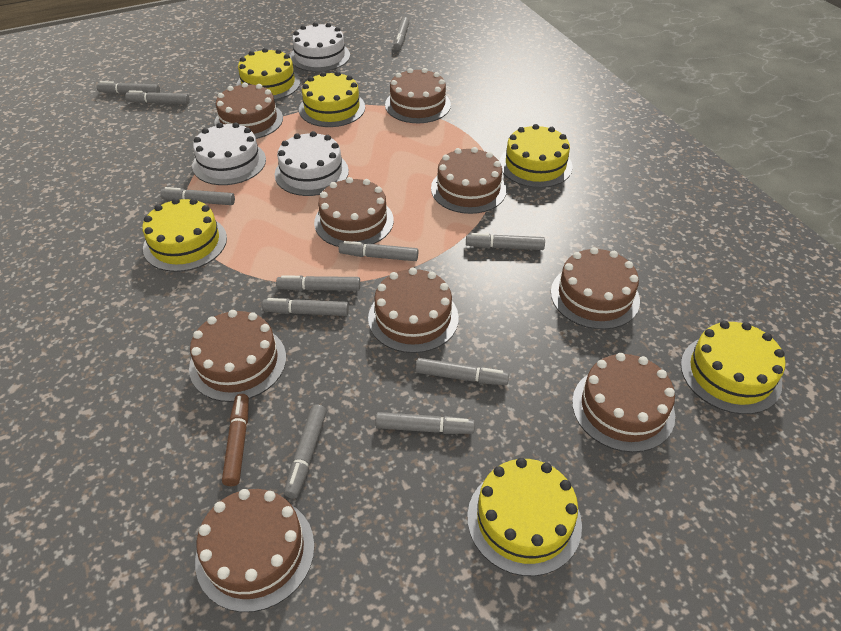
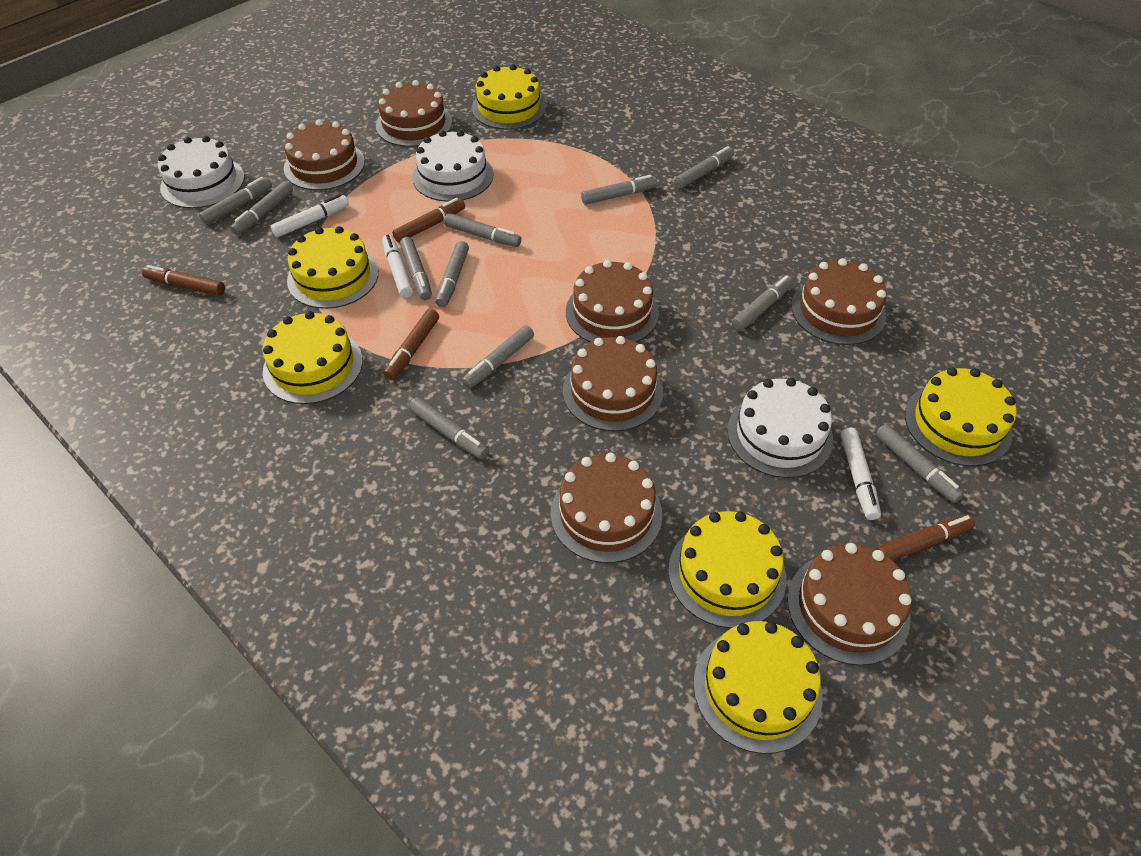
brown cake: 9 -> 7
brown marker: 1 -> 4
white marker: 0 -> 3

